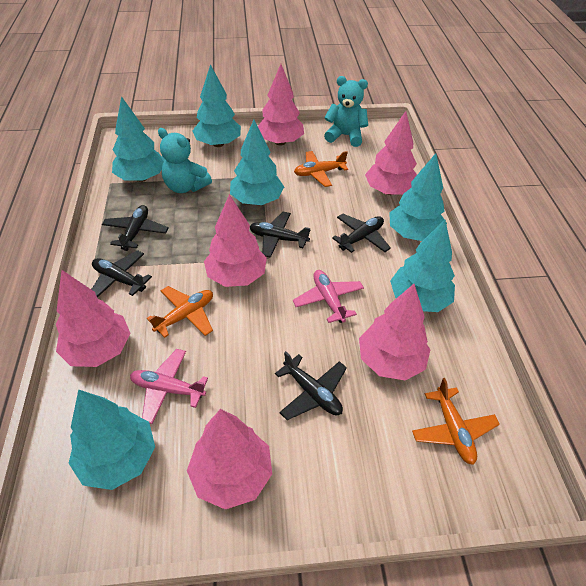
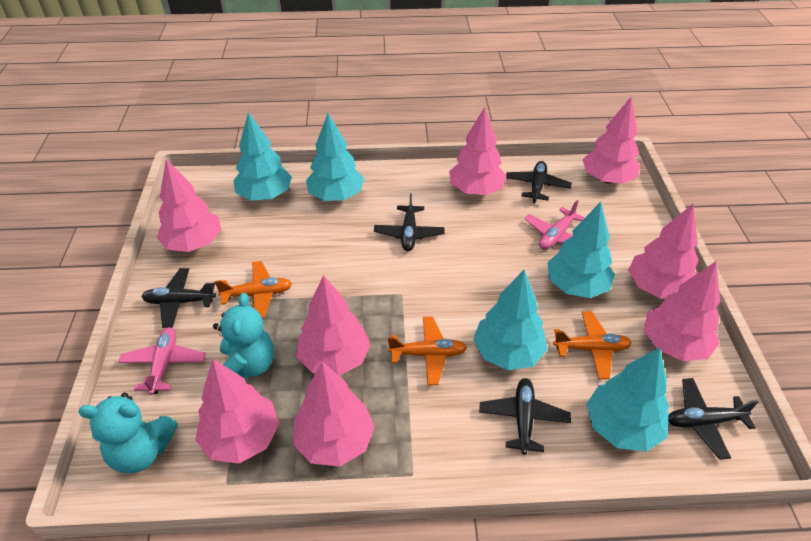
pink tree: 6 -> 8
turquoise tree: 6 -> 5

